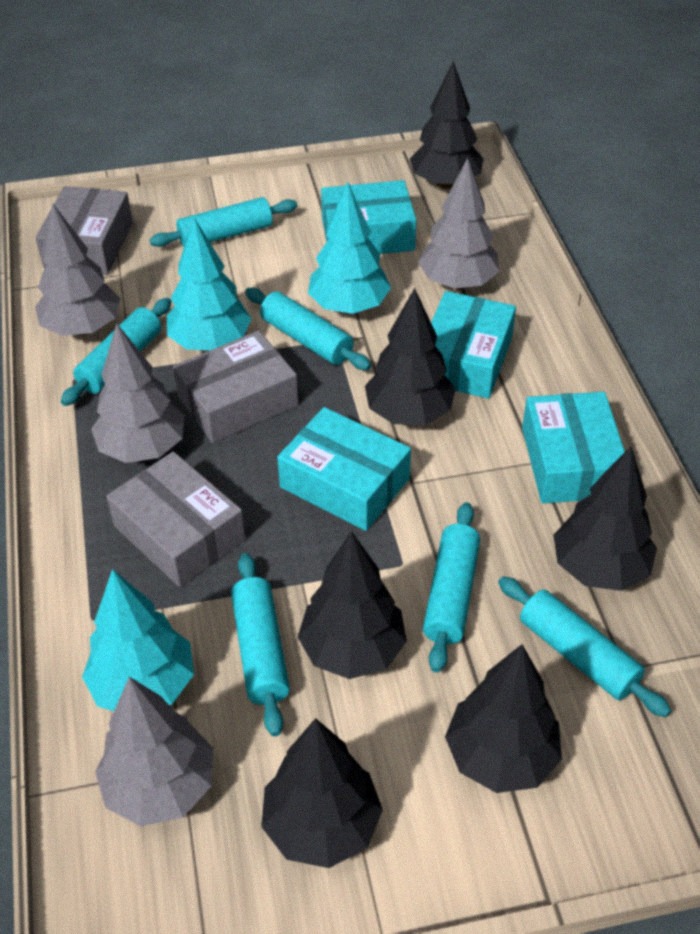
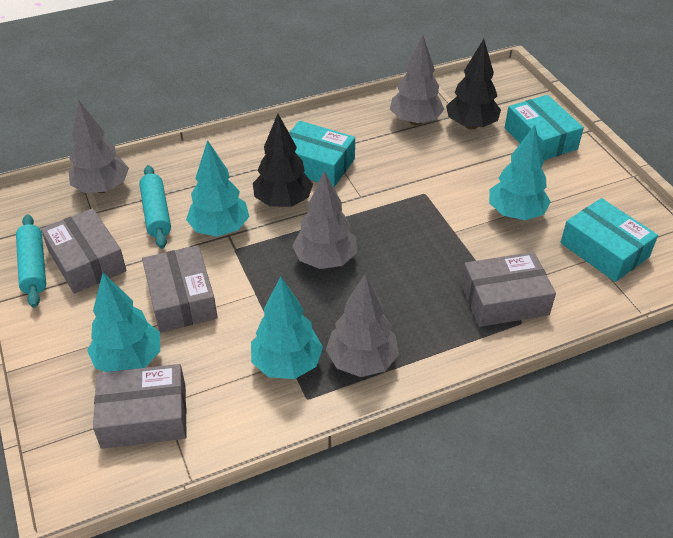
black tree: 6 -> 2
grey box: 3 -> 4
turquoise box: 4 -> 3
turquoise rolling pin: 6 -> 2
turquoise tree: 3 -> 4

